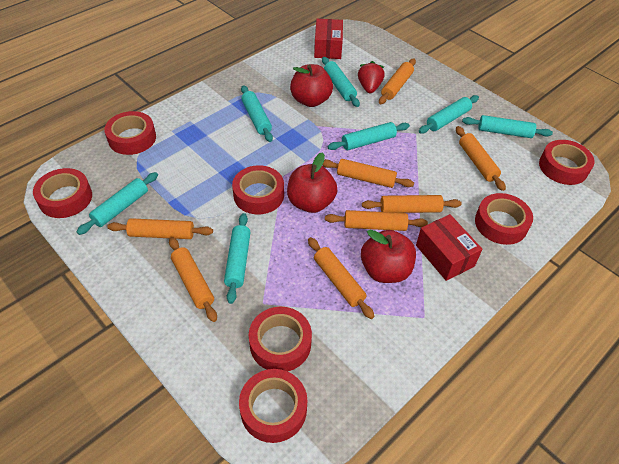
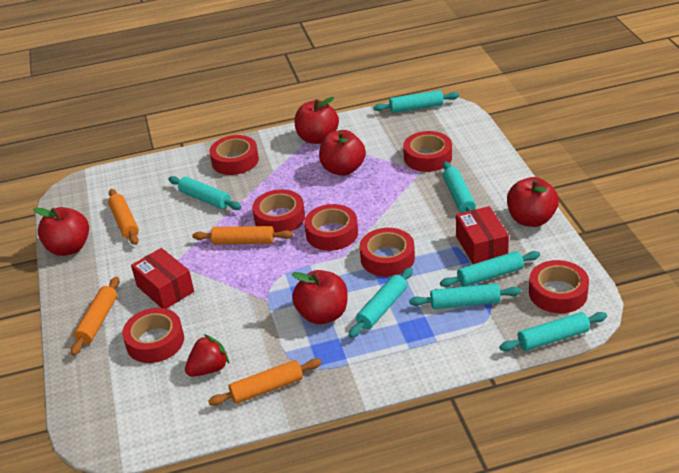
orange rolling pin: 8 -> 4
red apple: 3 -> 5

